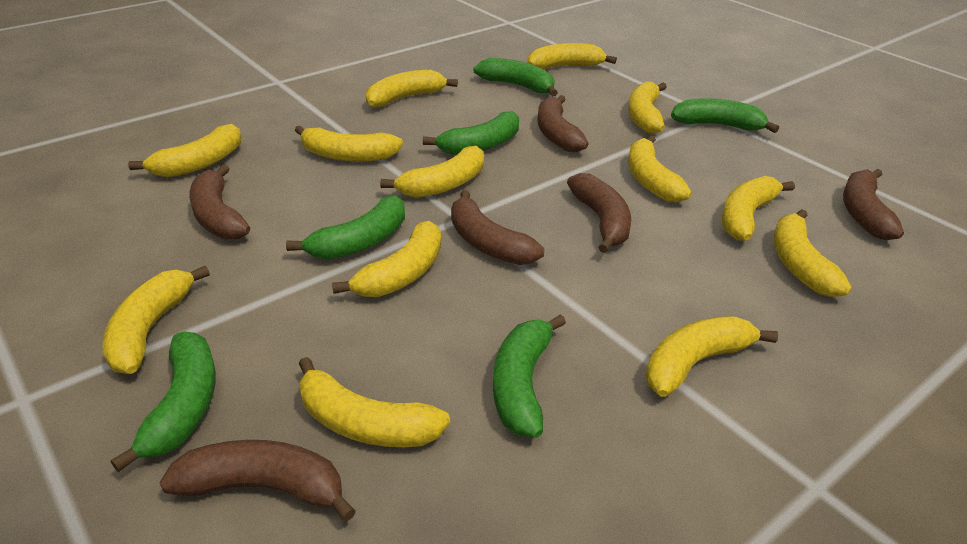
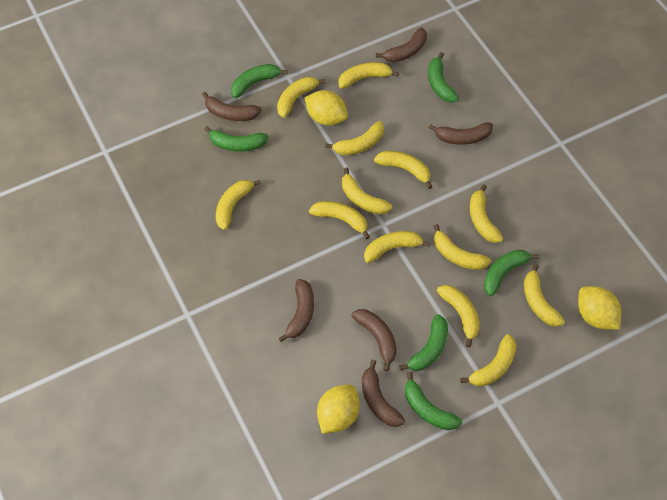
yellow lemon: 0 -> 3

